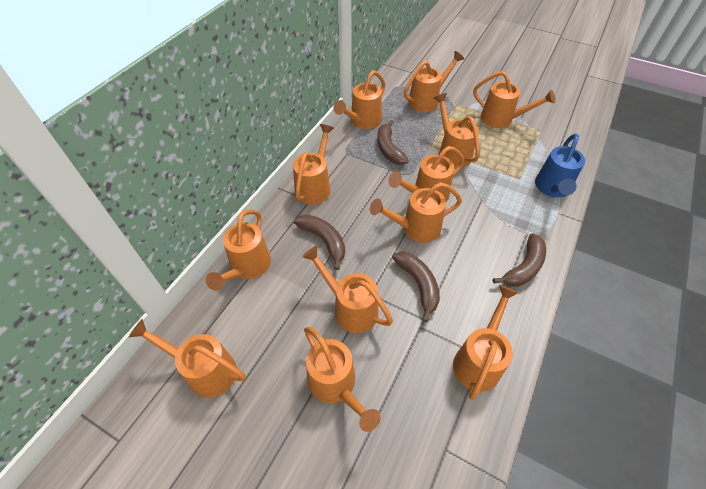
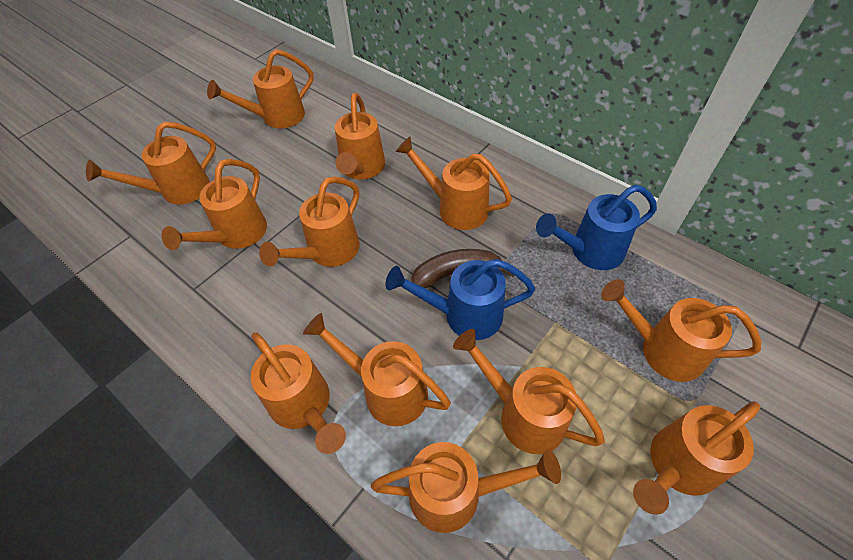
blue watering can: 1 -> 2
brown banana: 4 -> 1

